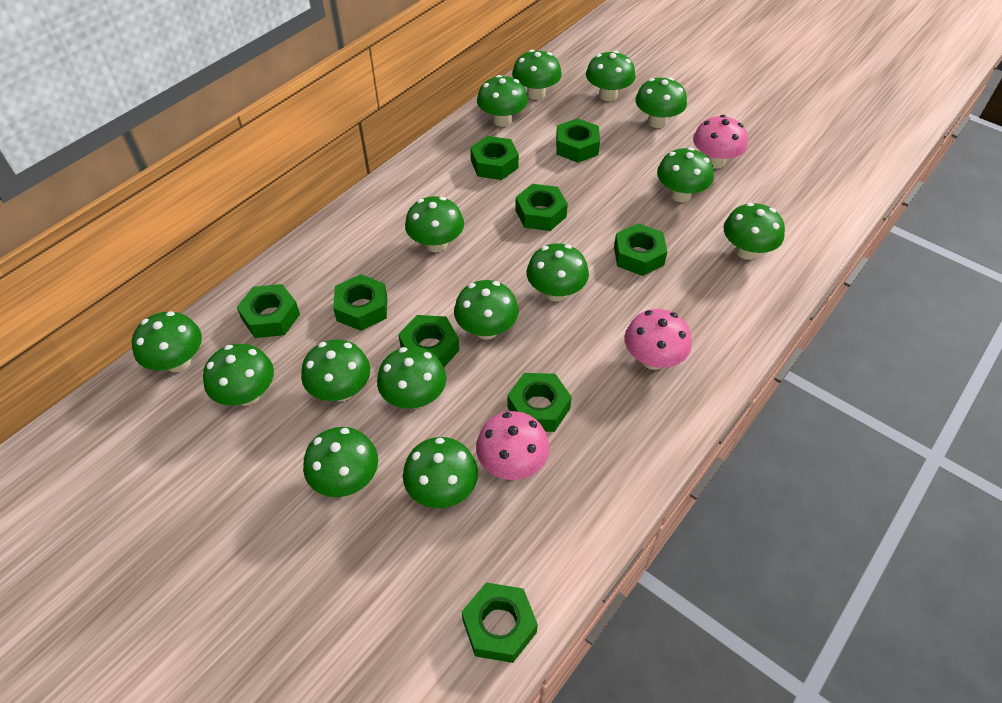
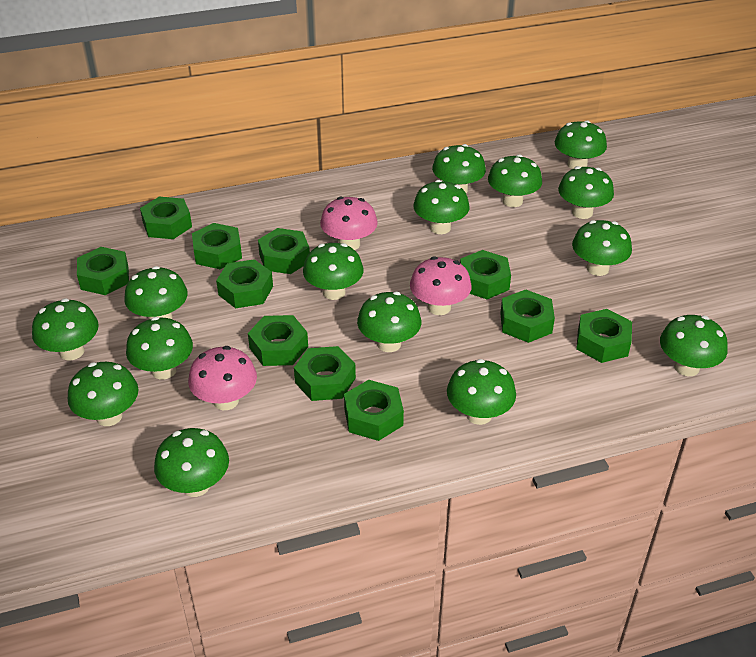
green nut: 9 -> 11

